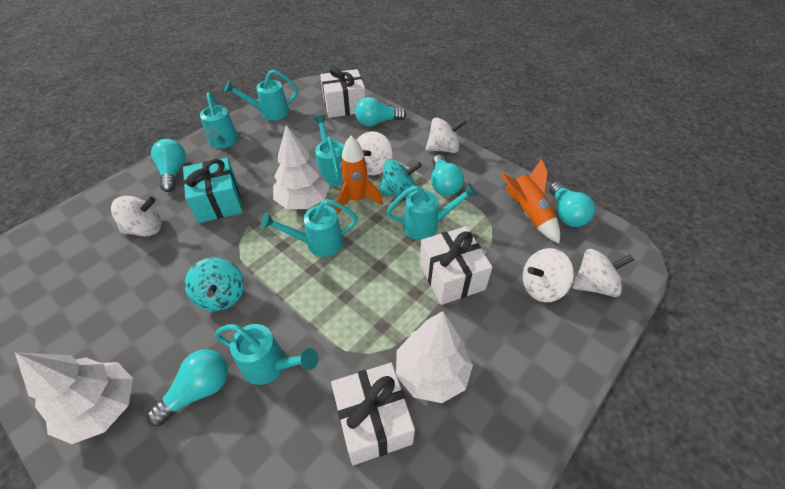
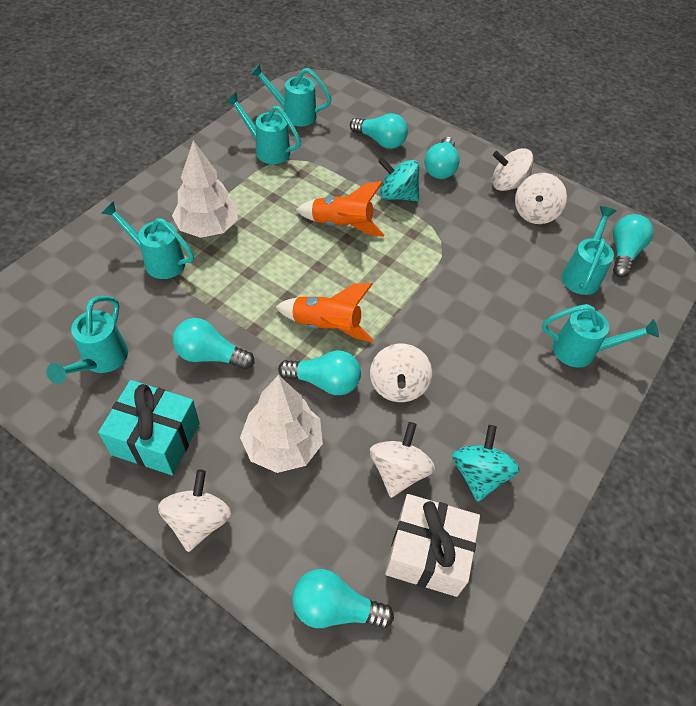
turquoise light bulb: 5 -> 6
white gift: 3 -> 1
white tree: 3 -> 2

